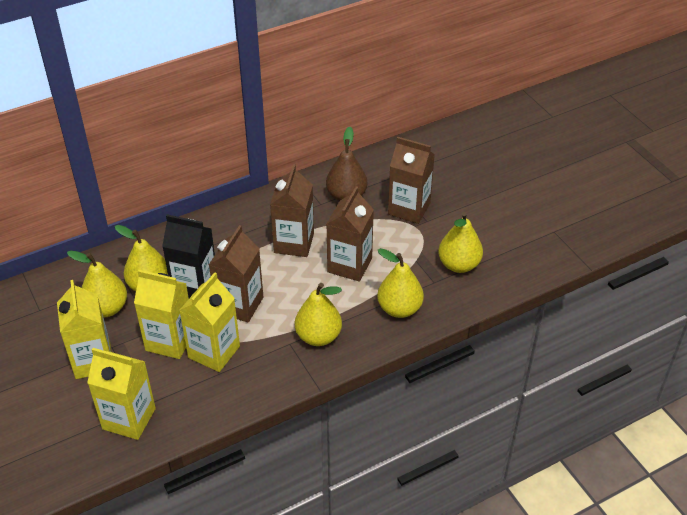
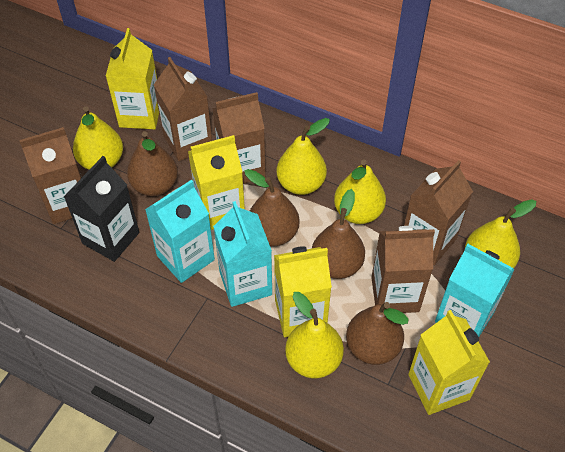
brown carton: 4 -> 5
brown pear: 1 -> 4
turquoise carton: 0 -> 3

